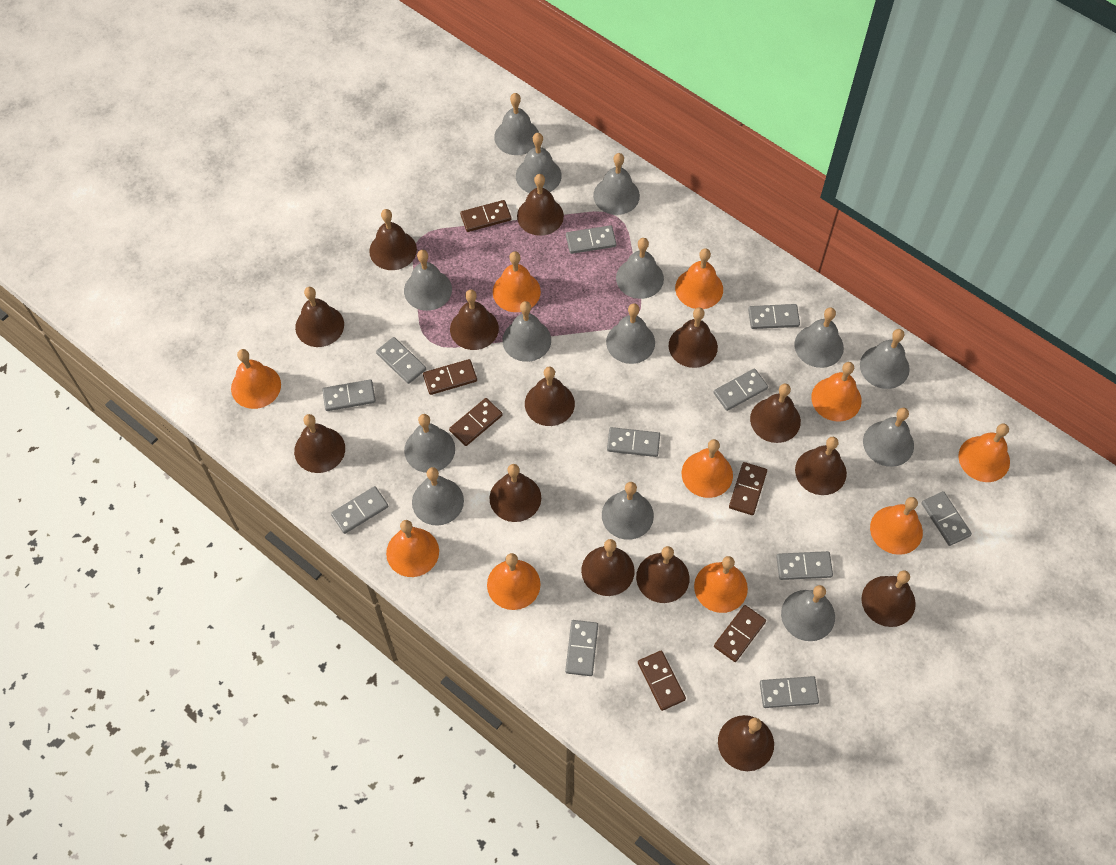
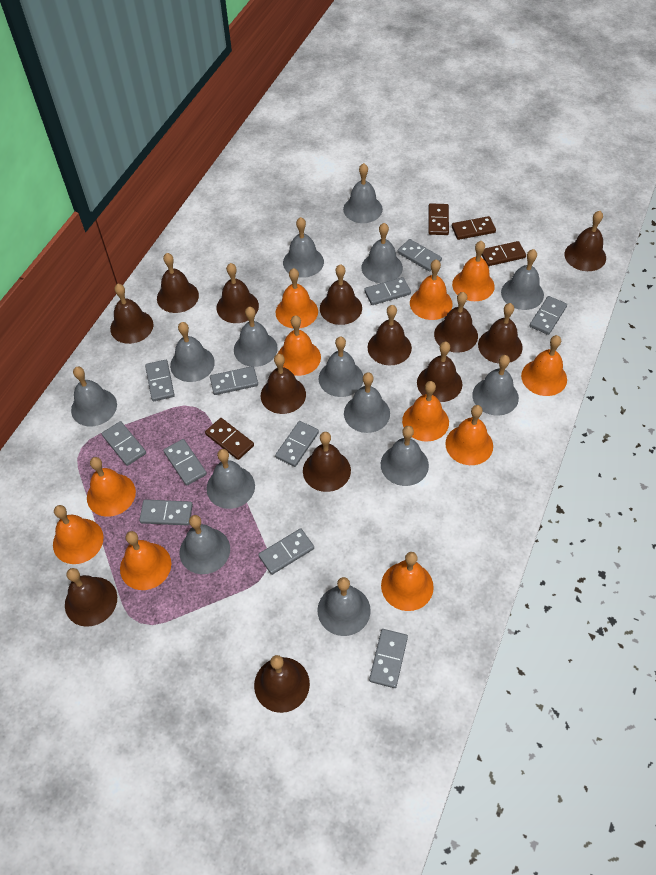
brown bell: 14 -> 13
brown domino: 6 -> 4
orange bell: 10 -> 11

